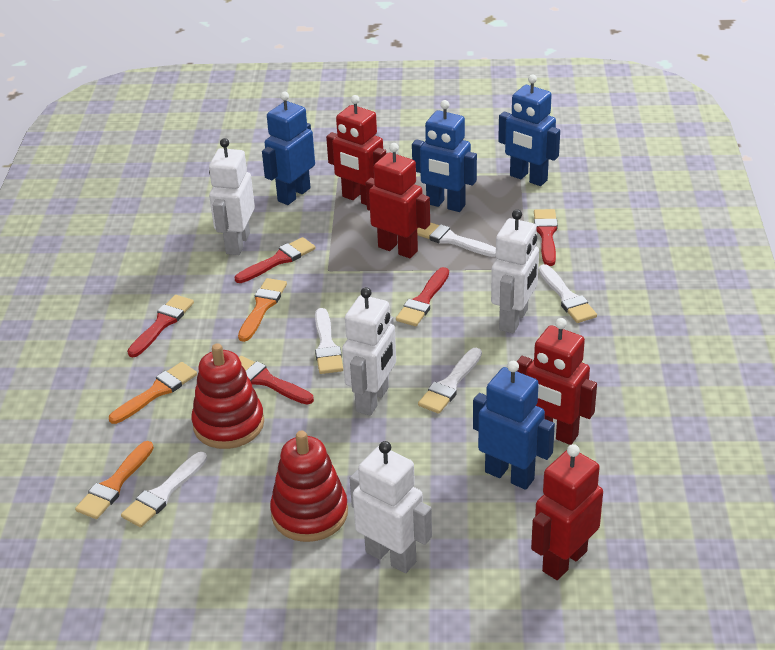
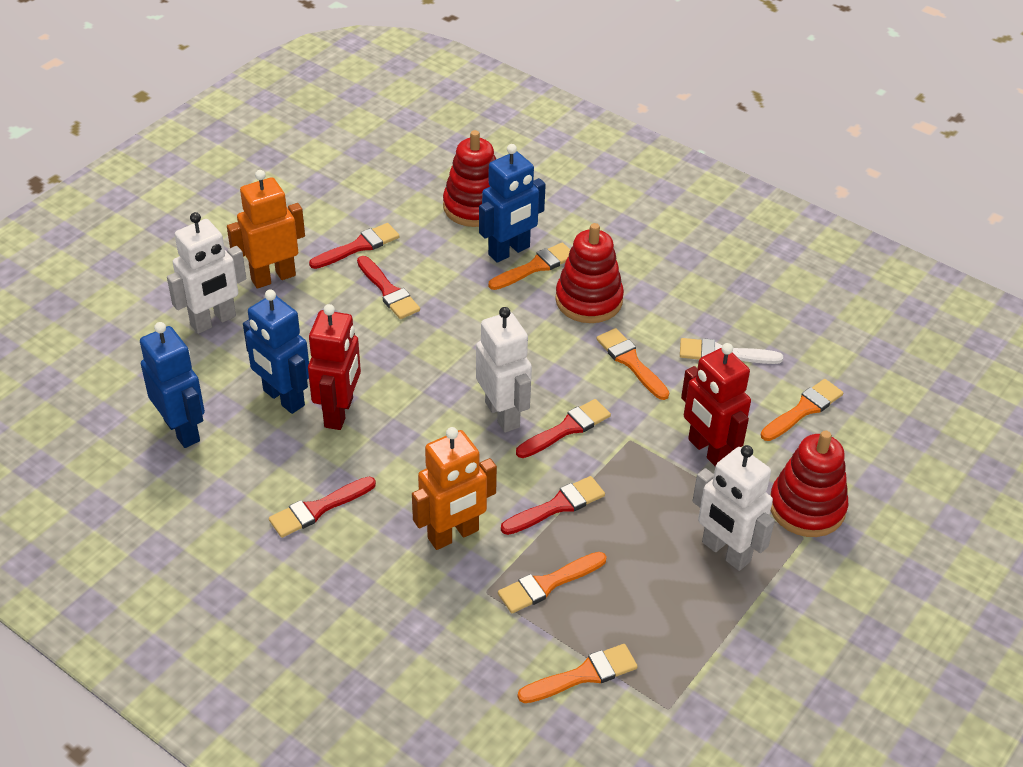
blue robot: 4 -> 3
orange brush: 3 -> 5
orange robot: 0 -> 2
red robot: 4 -> 2
red stacking toy: 2 -> 3
white brush: 5 -> 1
white robot: 4 -> 3

